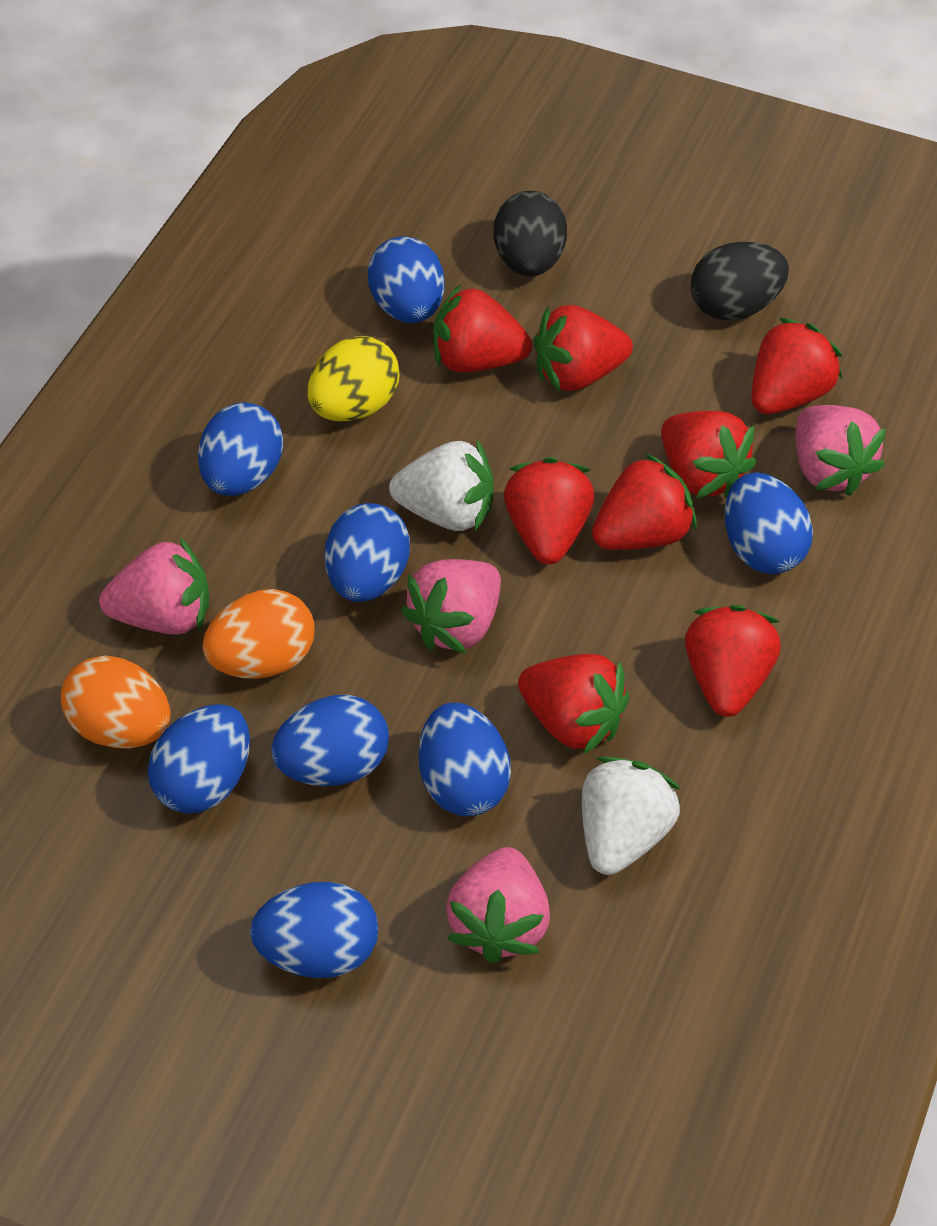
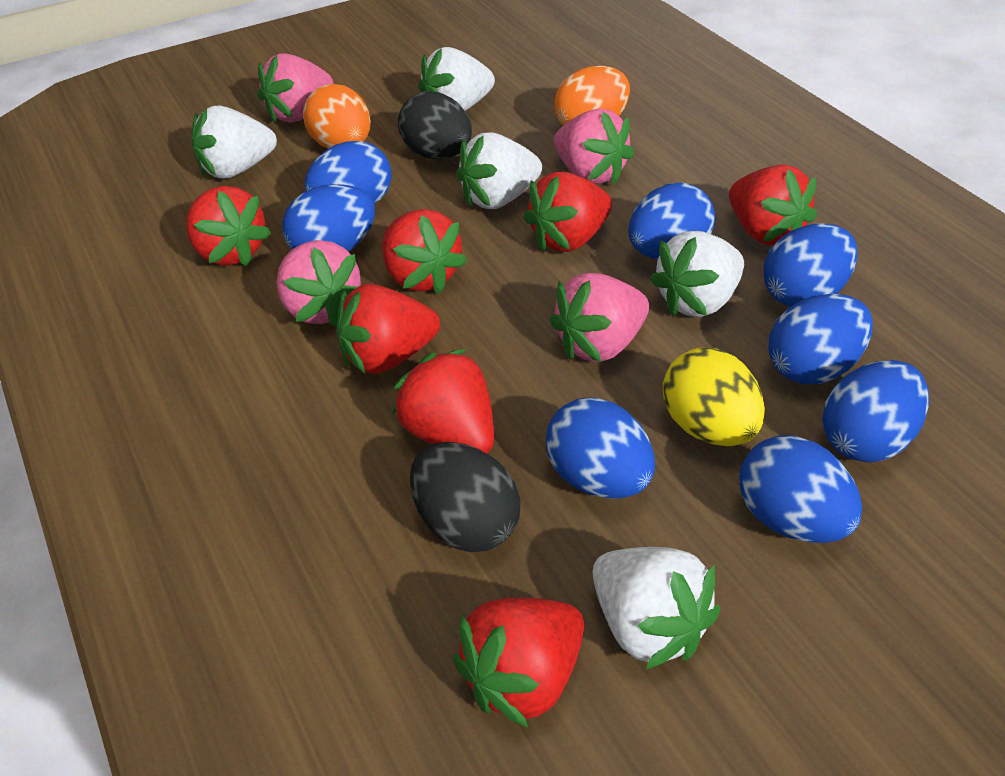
red strawberry: 8 -> 7
white strawberry: 2 -> 5

